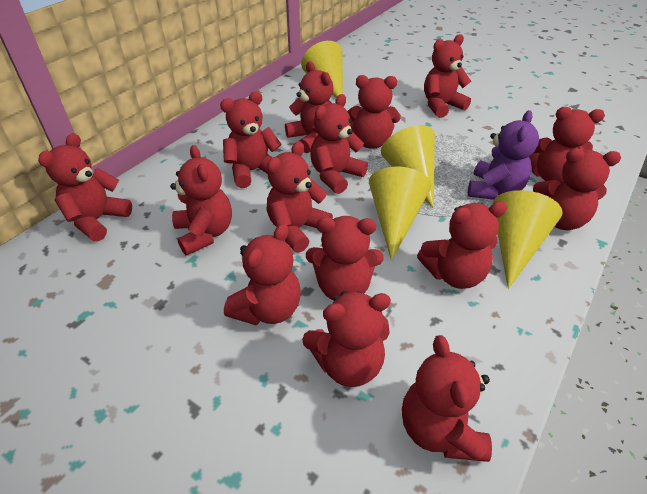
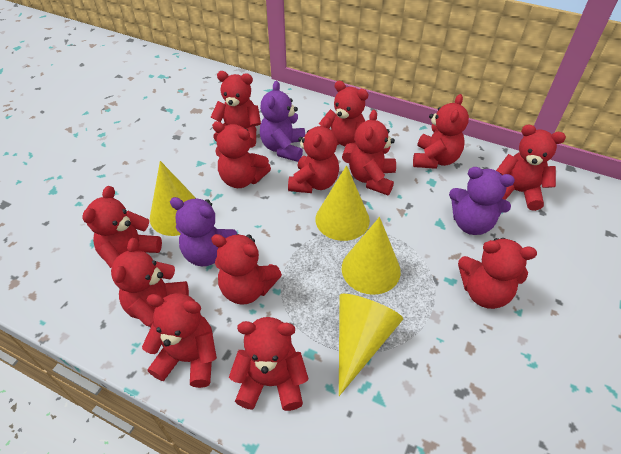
purple teddy bear: 1 -> 3
red teddy bear: 15 -> 13

